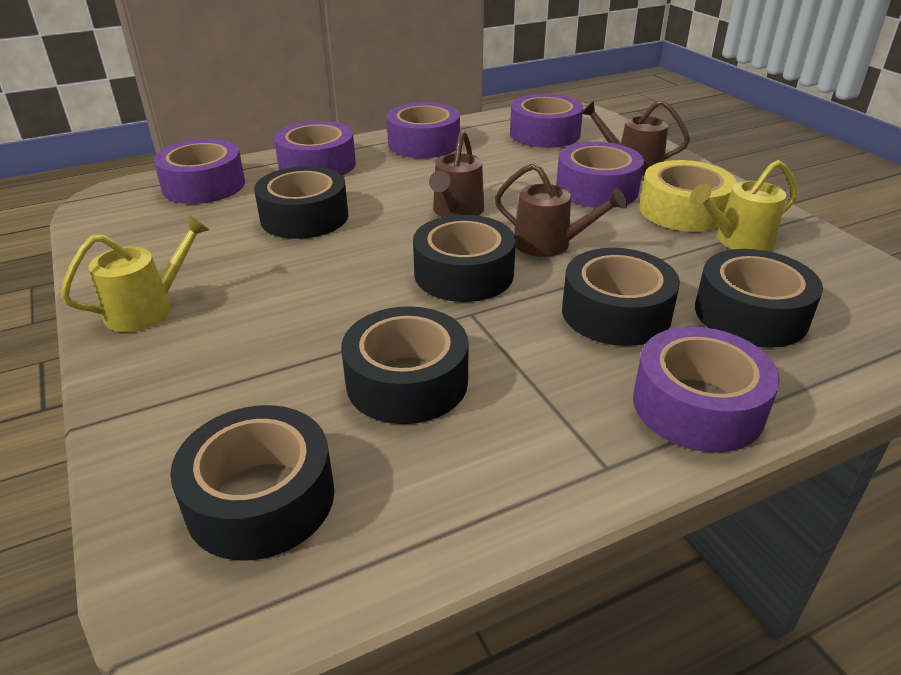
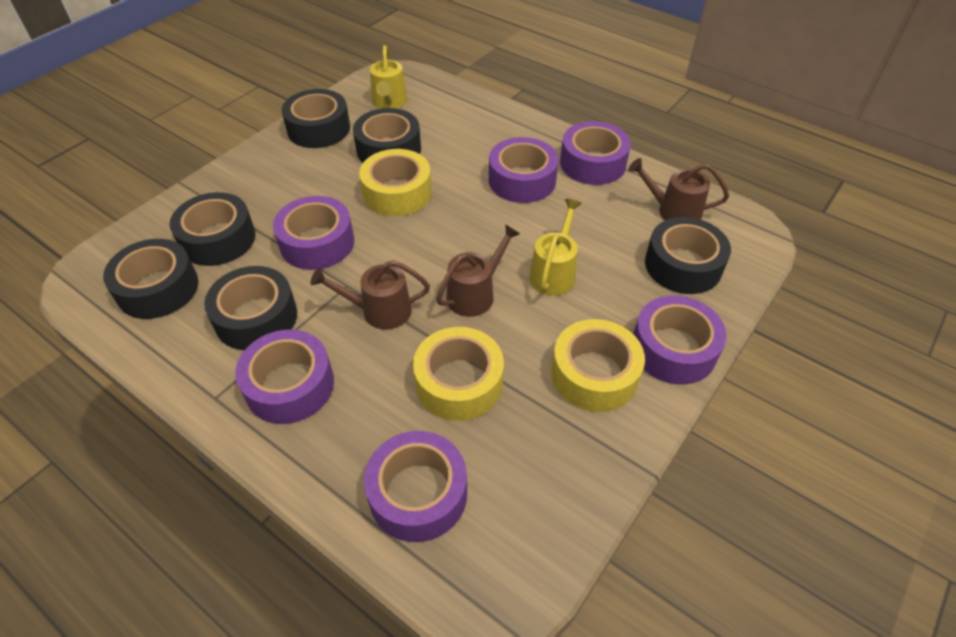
yellow tape: 1 -> 3

